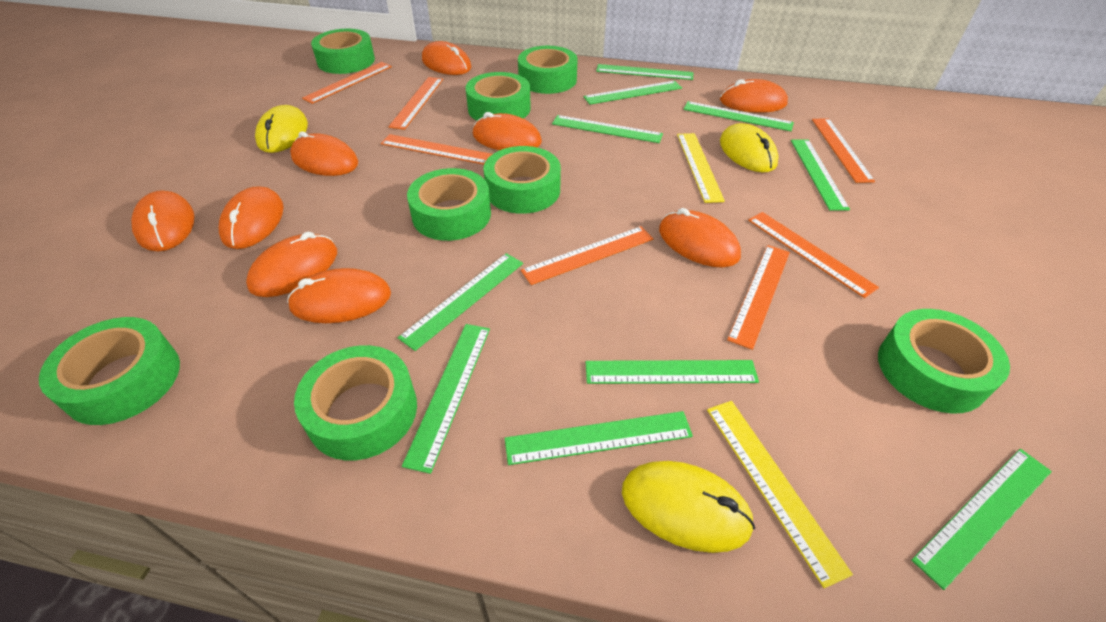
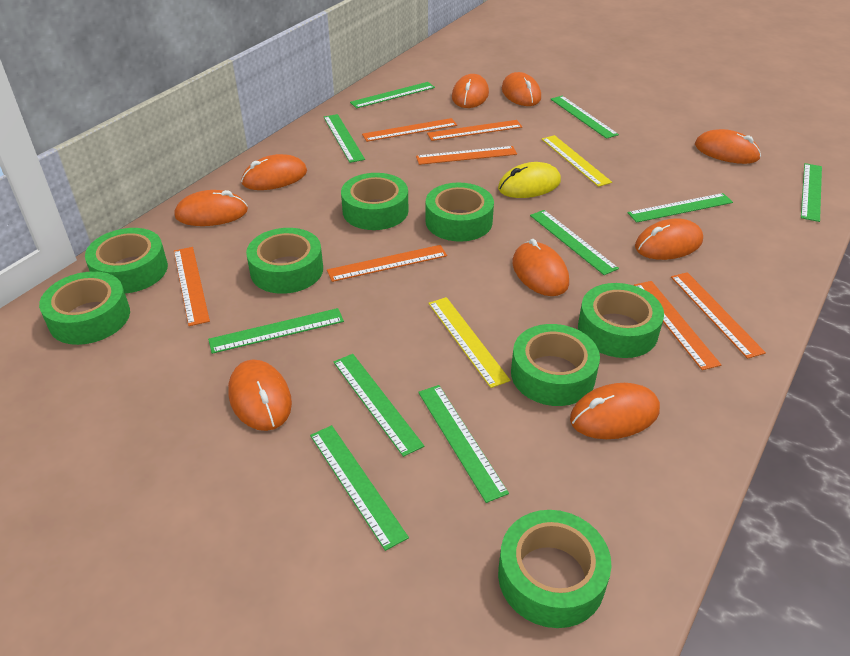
yellow mouse: 3 -> 1

